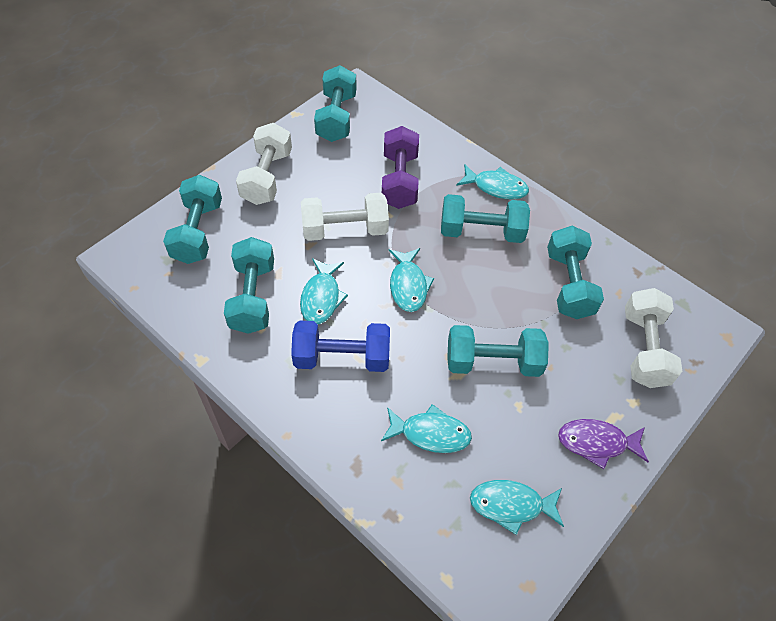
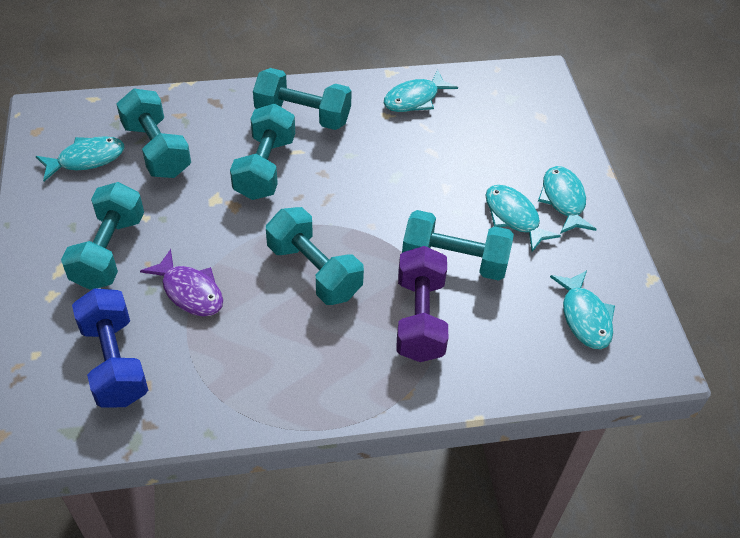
white dumbbell: 3 -> 0

